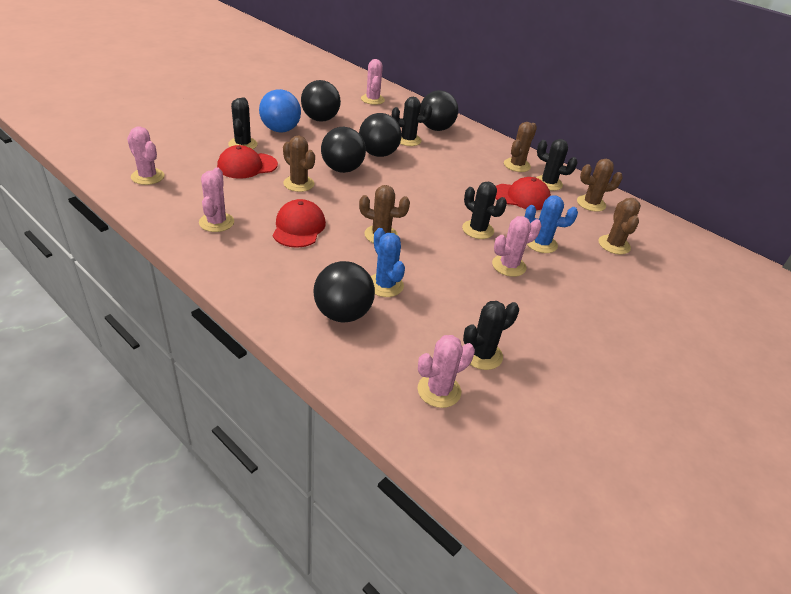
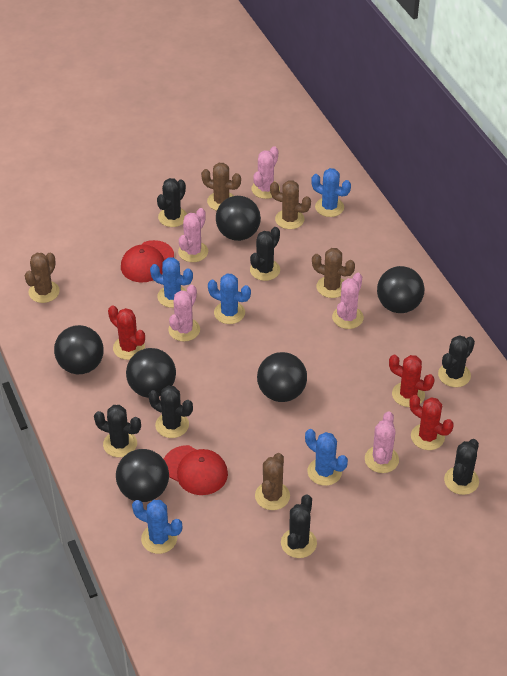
black ball: 5 -> 6
black cactus: 5 -> 7
blue ball: 1 -> 0
blue cactus: 2 -> 5
red cactus: 0 -> 3
red cap: 3 -> 2

